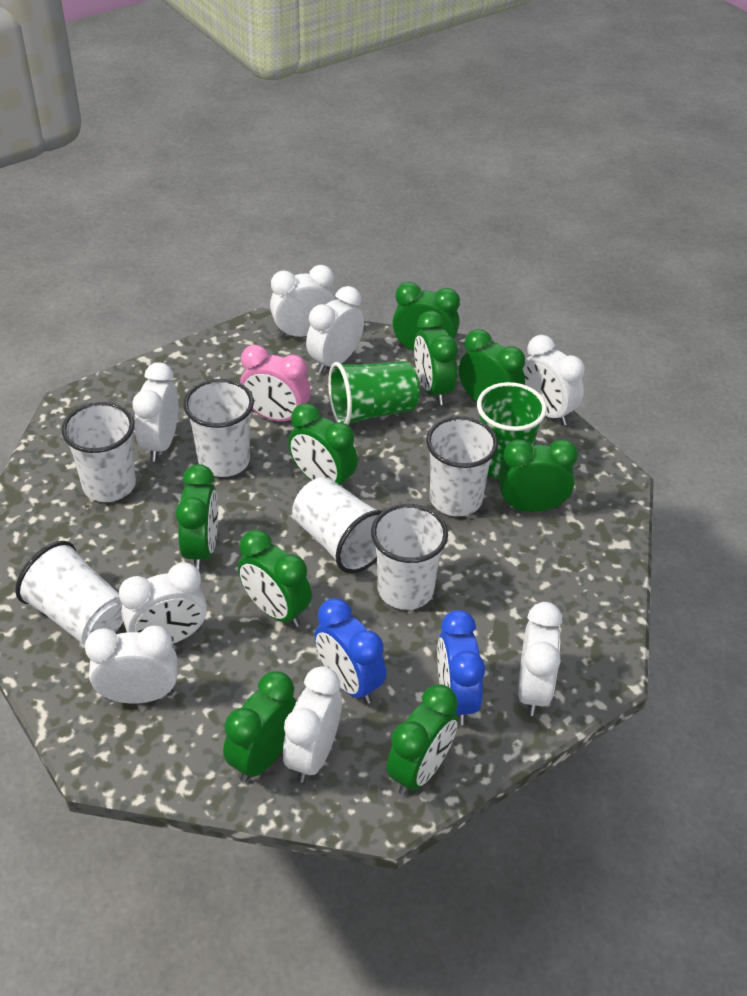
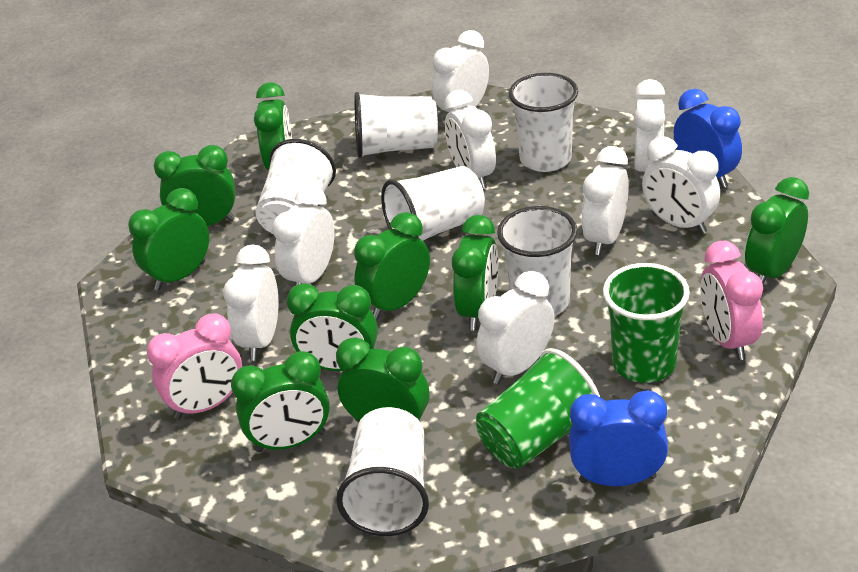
pink clock: 1 -> 2

